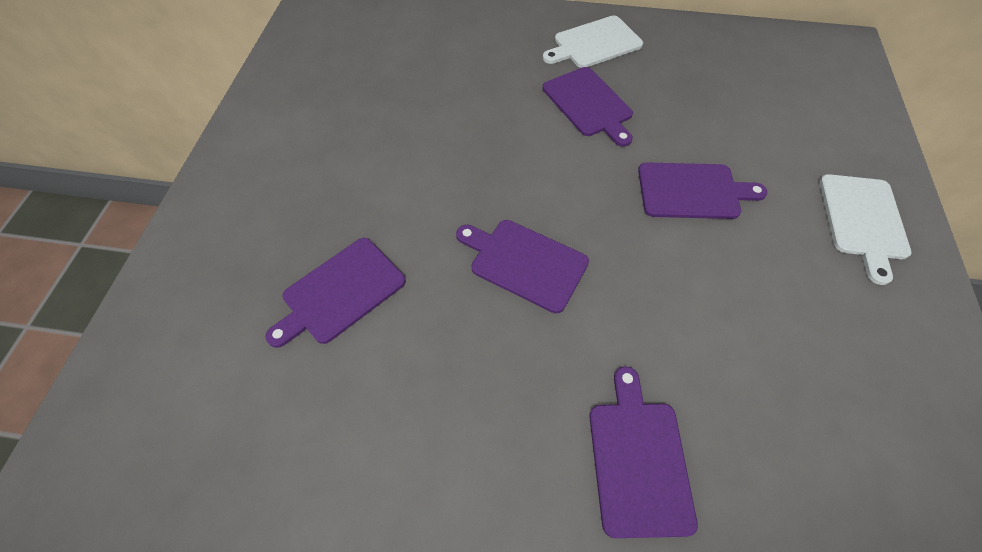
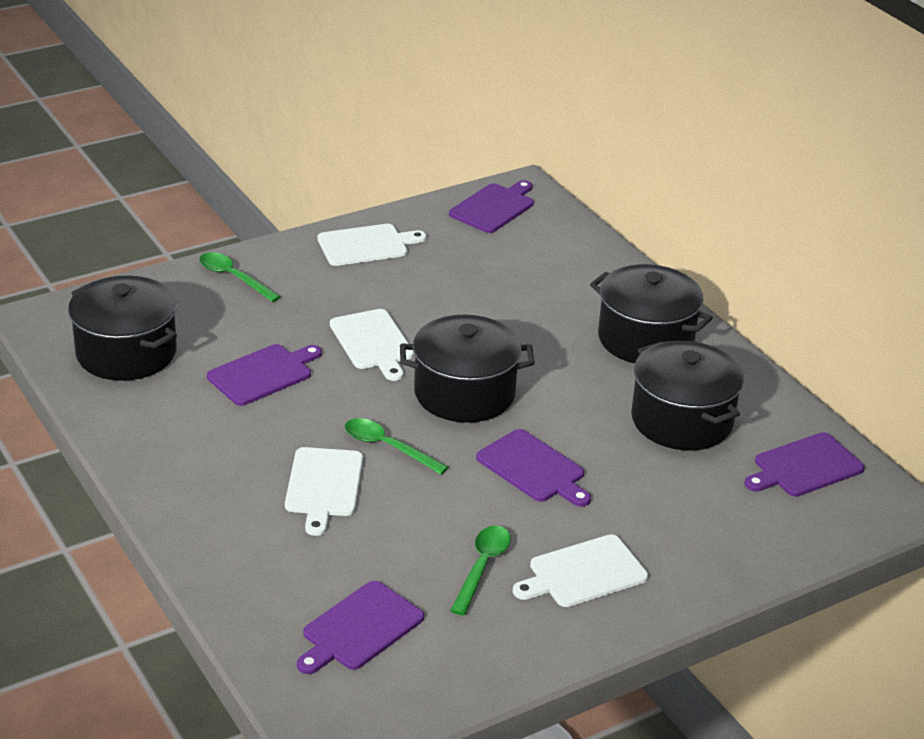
black pot: 0 -> 4
green spoon: 0 -> 3
white cutting board: 2 -> 4

